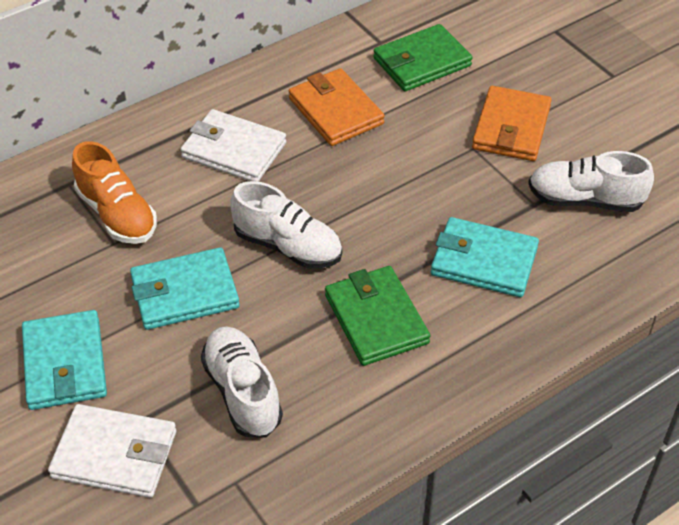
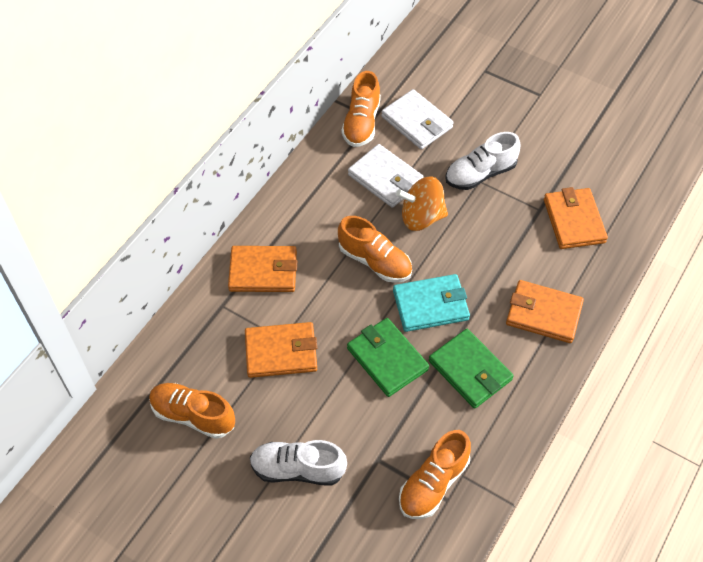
orange shoe: 1 -> 4
orange spinning top: 0 -> 1
orange wallet: 2 -> 4
turquoise wallet: 3 -> 1
white shoe: 3 -> 2

